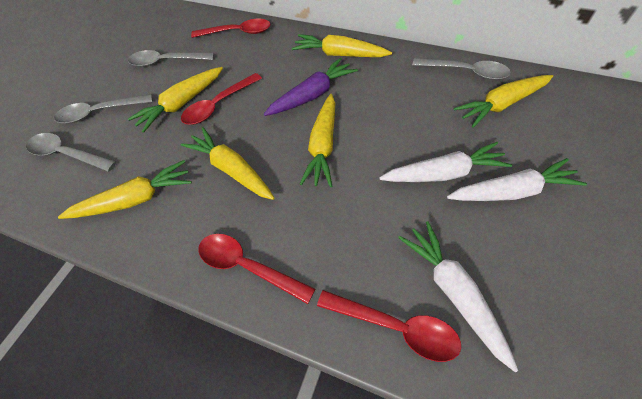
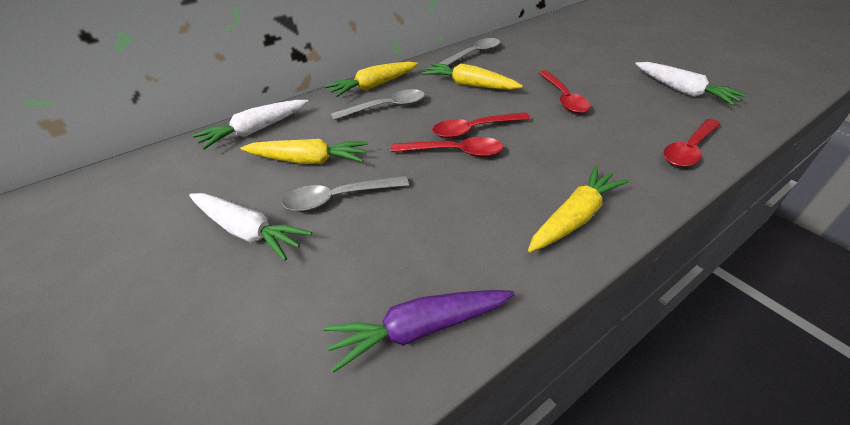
grey spoon: 4 -> 3
yellow carrot: 6 -> 4

